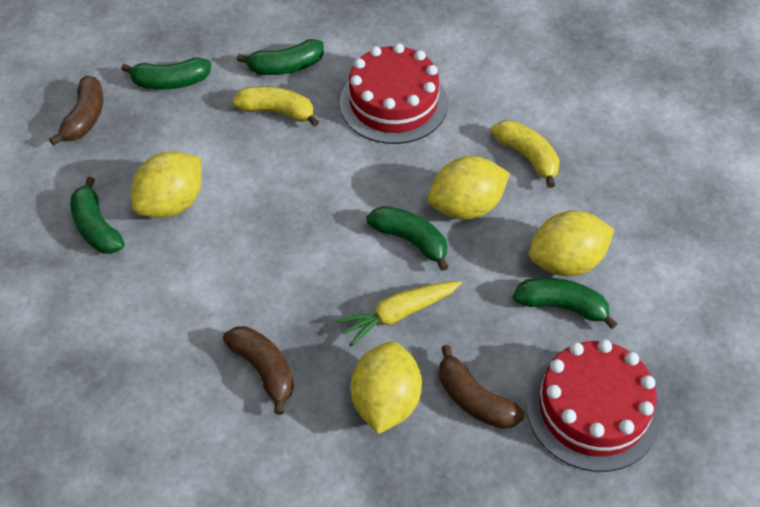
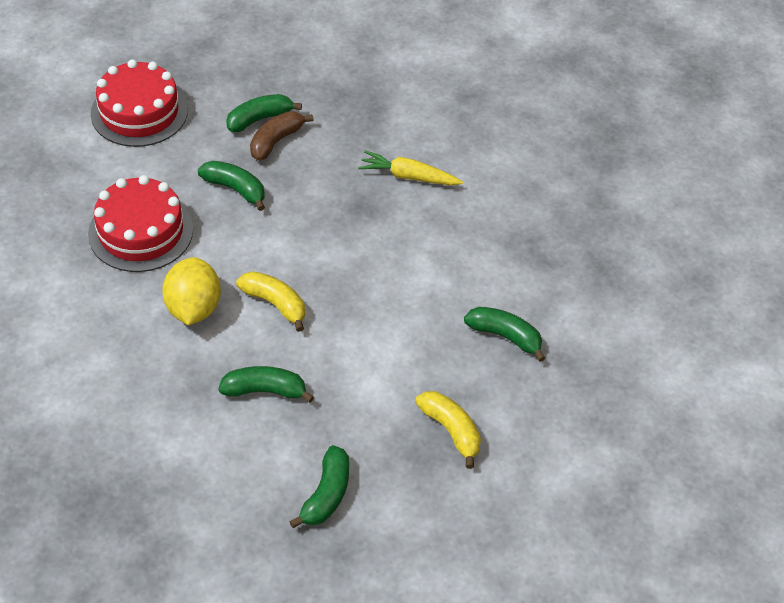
brown banana: 3 -> 1
yellow lemon: 4 -> 1

